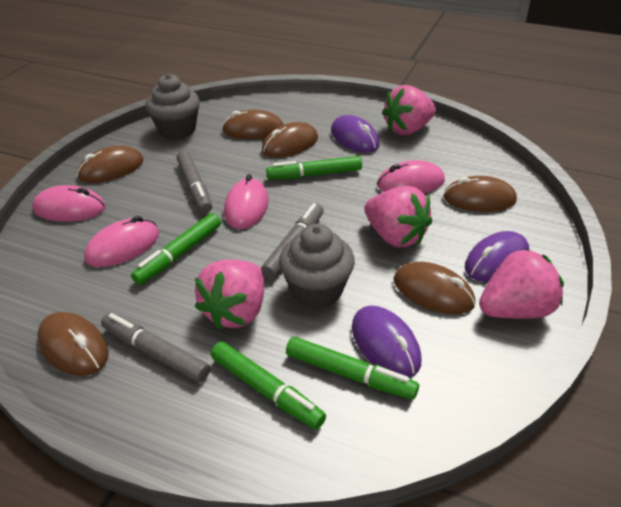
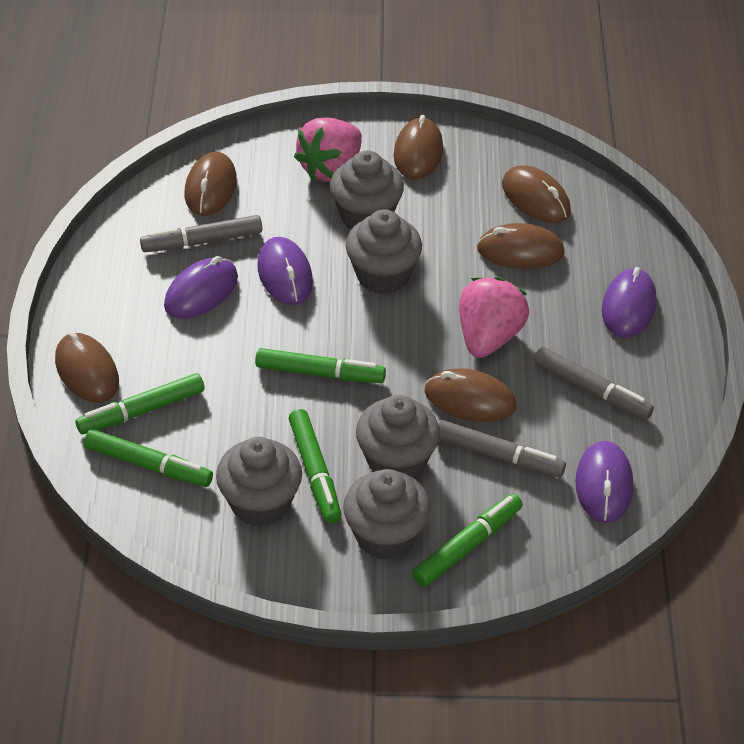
green marker: 4 -> 5
grey cupcake: 2 -> 5
pink mouse: 4 -> 0
pink strawberry: 4 -> 2
purple mouse: 3 -> 4

